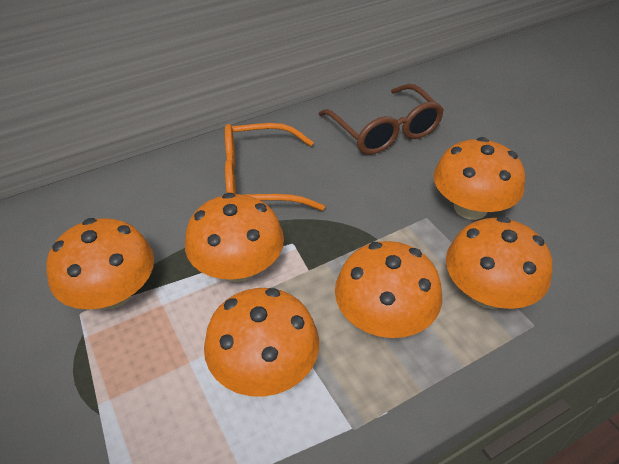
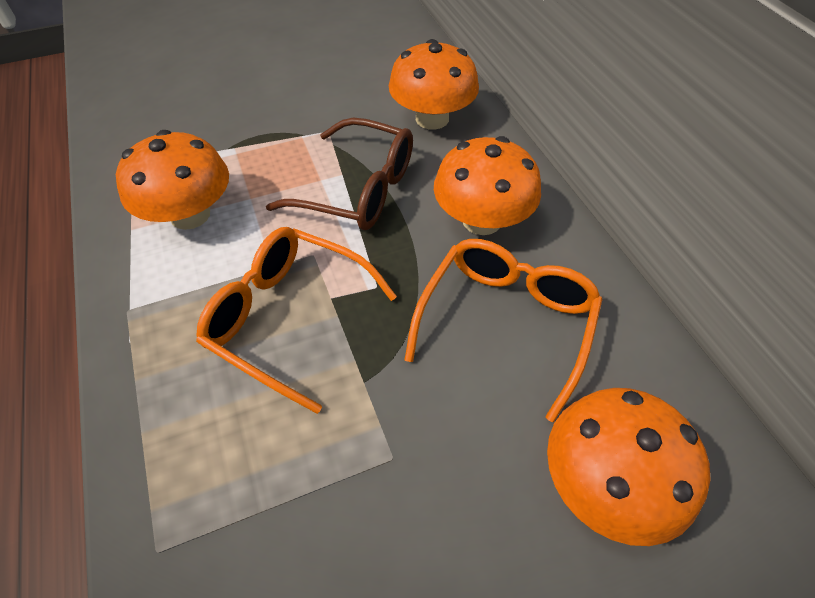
orange glasses: 1 -> 2
orange mushroom: 6 -> 4

